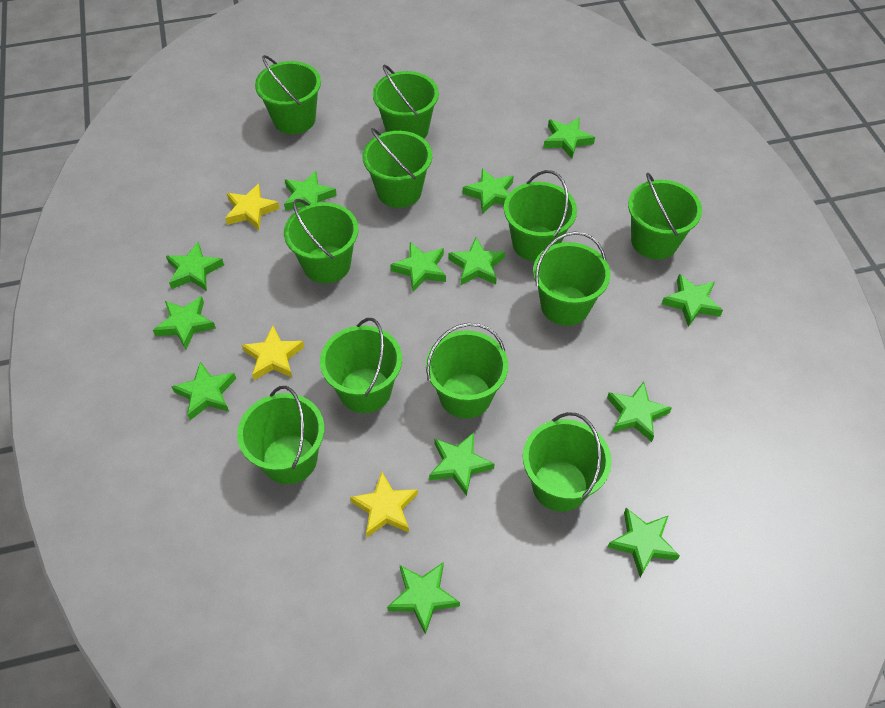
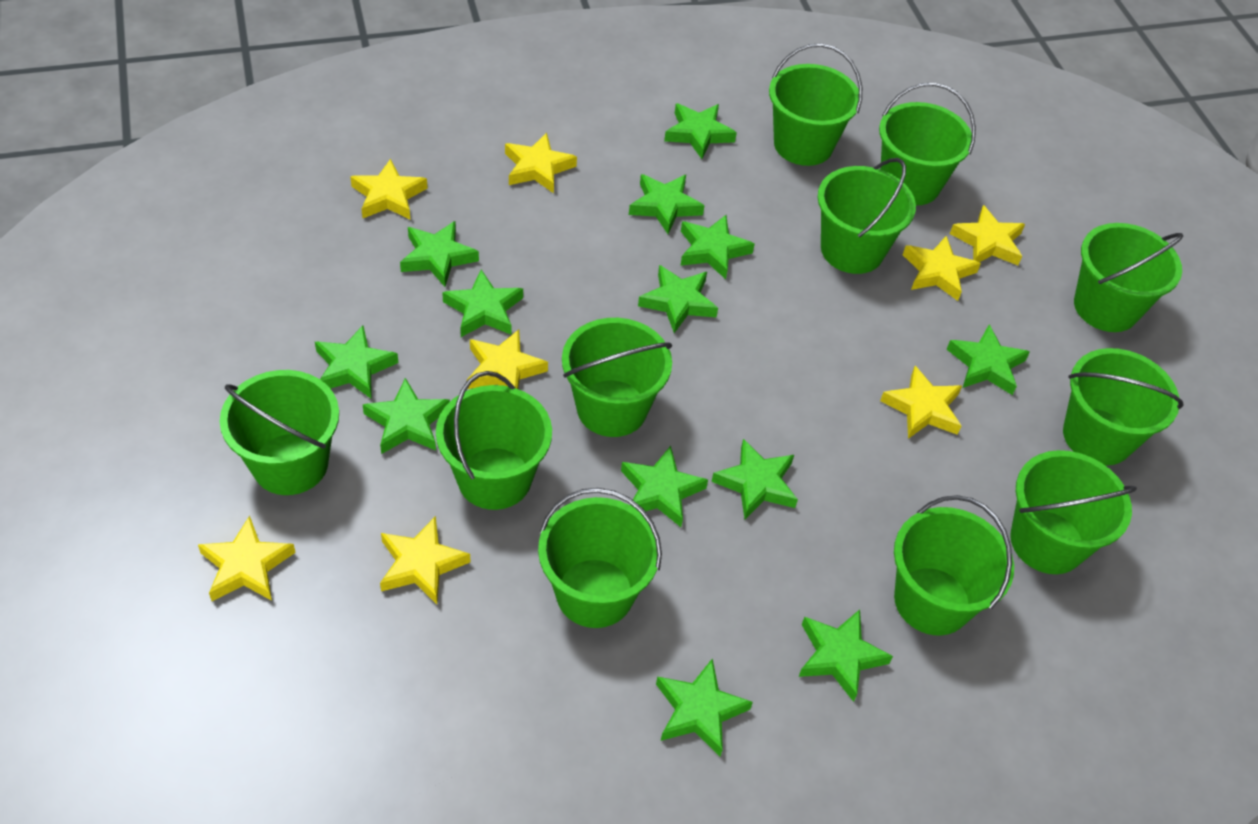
yellow star: 3 -> 8

